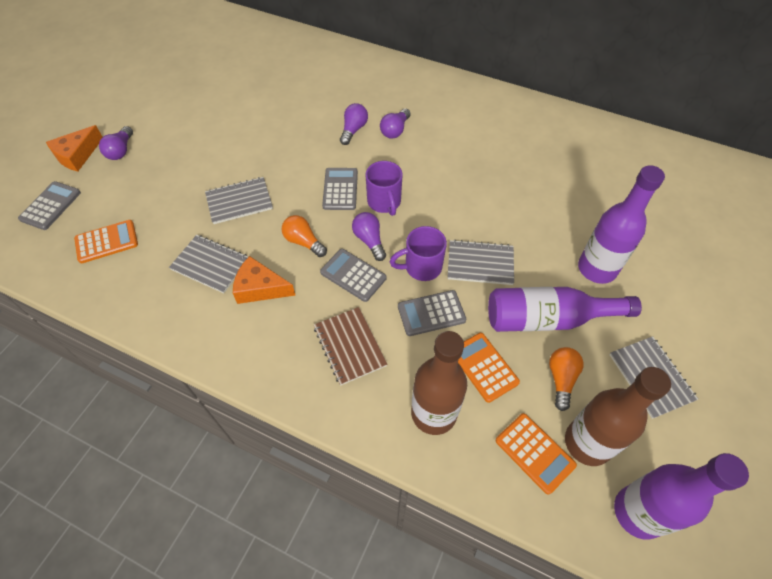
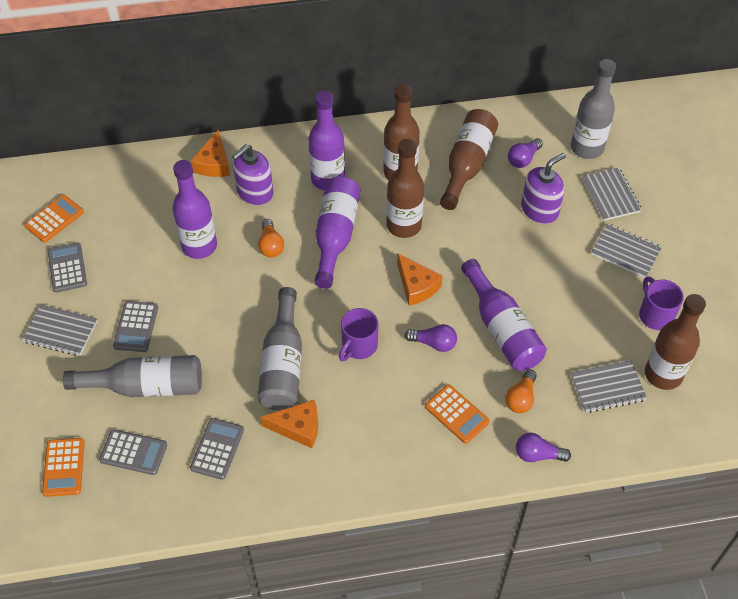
brown bottle: 2 -> 4
brown notebook: 1 -> 0
grey bottle: 0 -> 3
orange cheese: 2 -> 3
purple bottle: 3 -> 4
purple light bulb: 4 -> 3
purple soap dispenser: 0 -> 2

